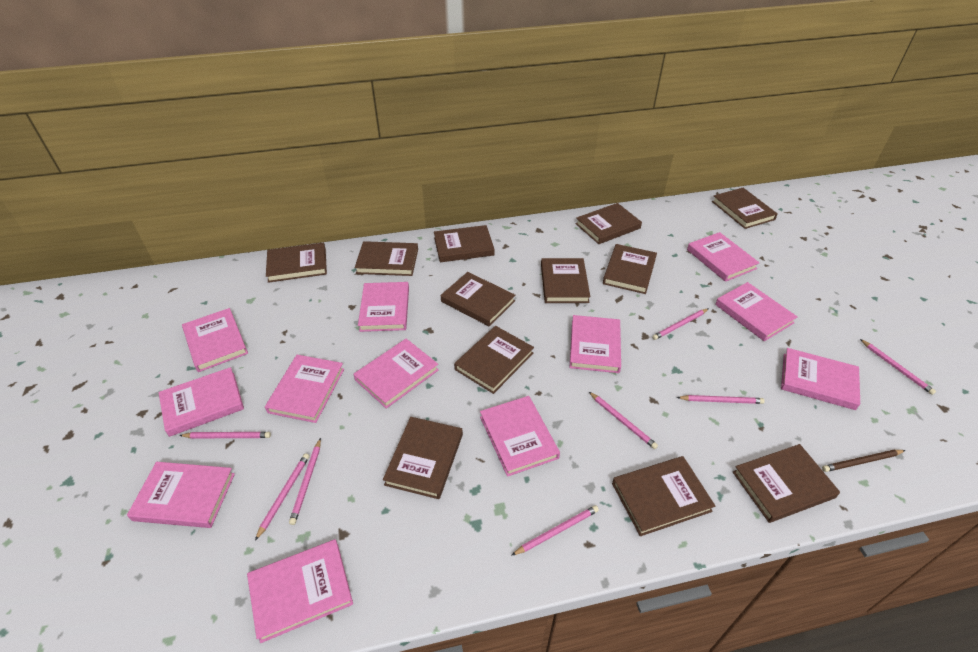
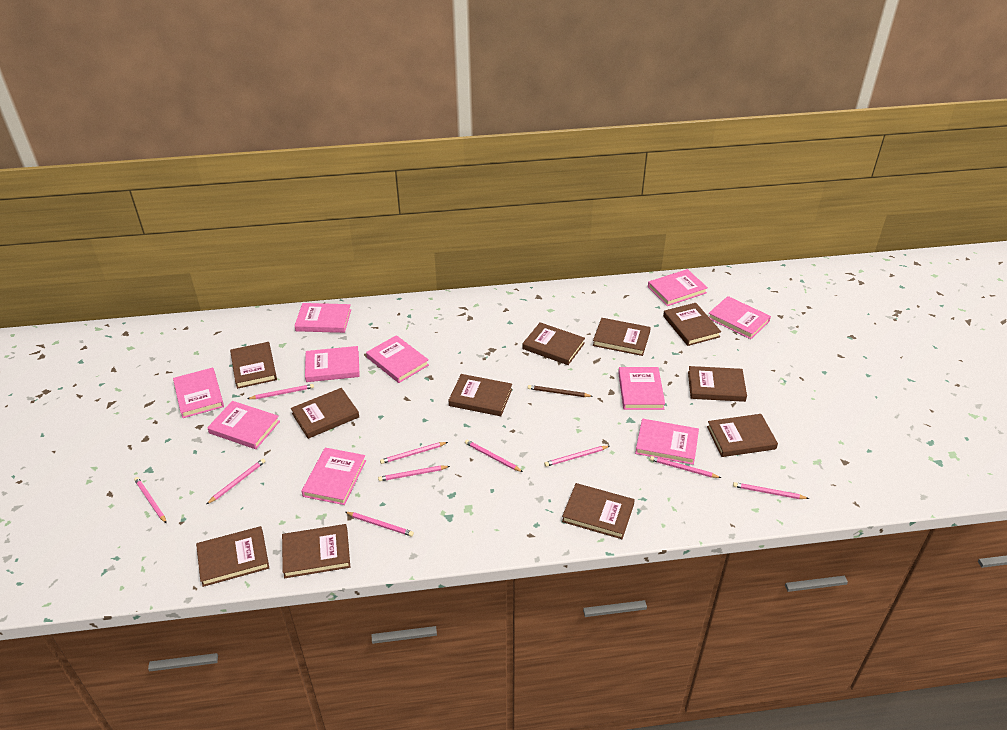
brown book: 12 -> 11
pink book: 12 -> 10
pink pencil: 8 -> 10

